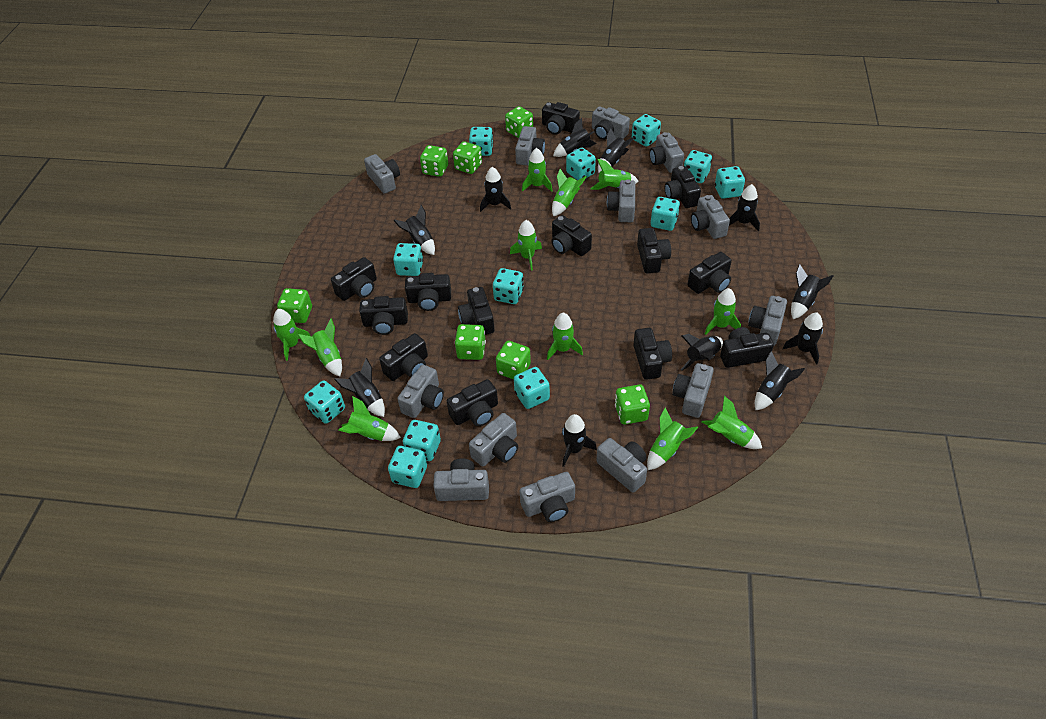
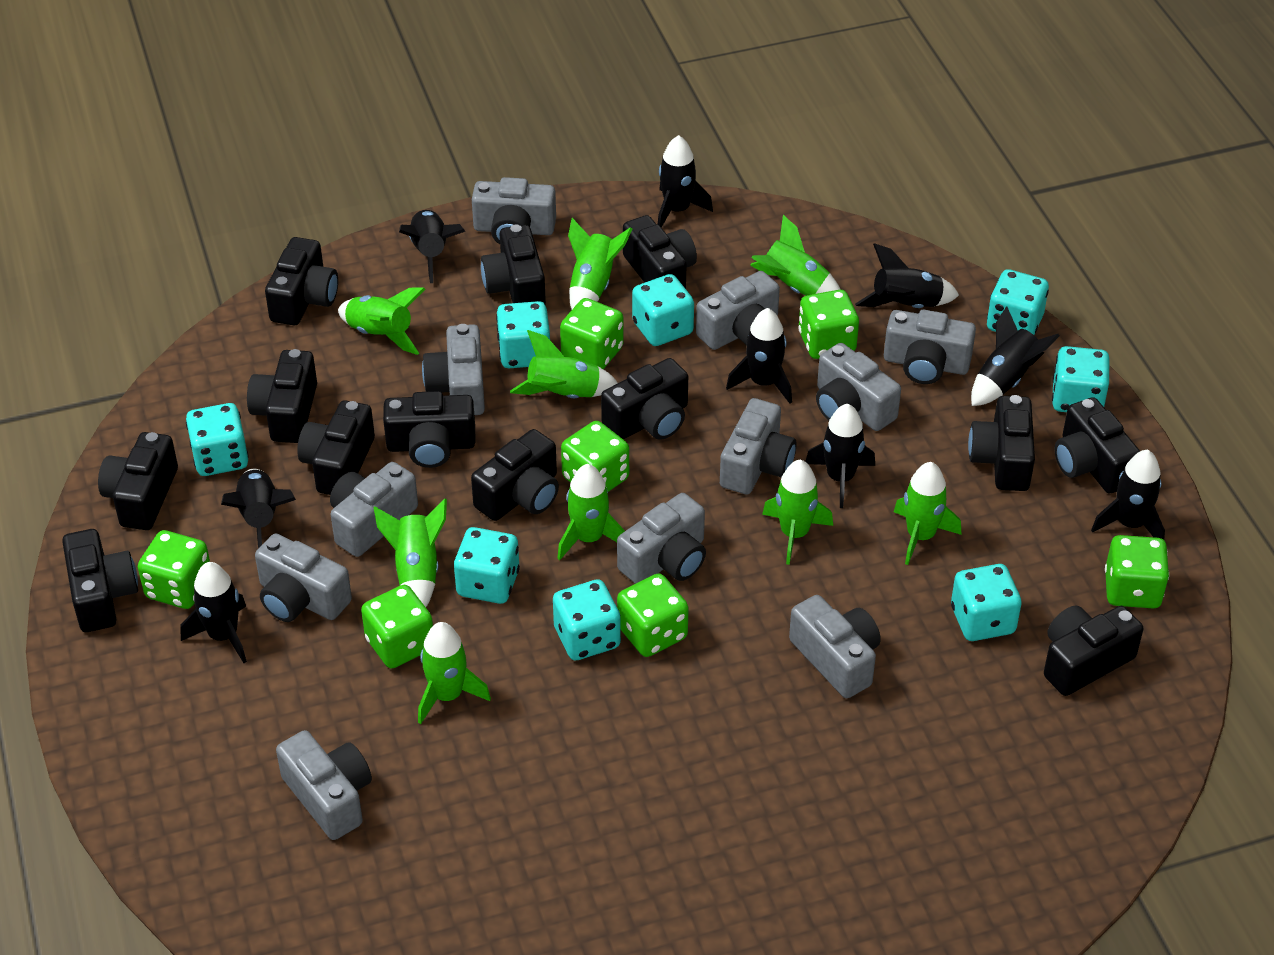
black rocket: 11 -> 9
green rocket: 11 -> 9
grey camera: 13 -> 11
turquoise dice: 12 -> 8

